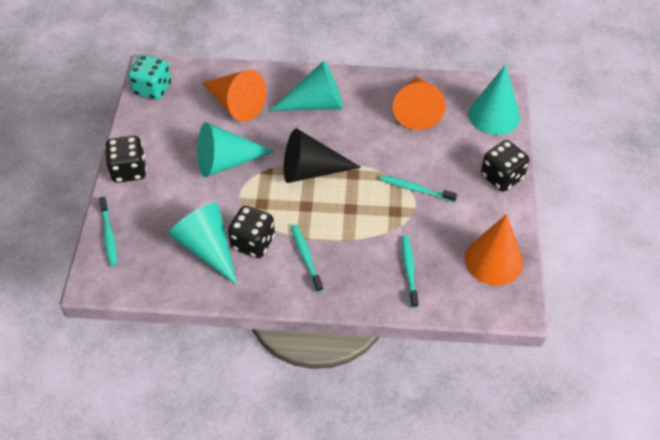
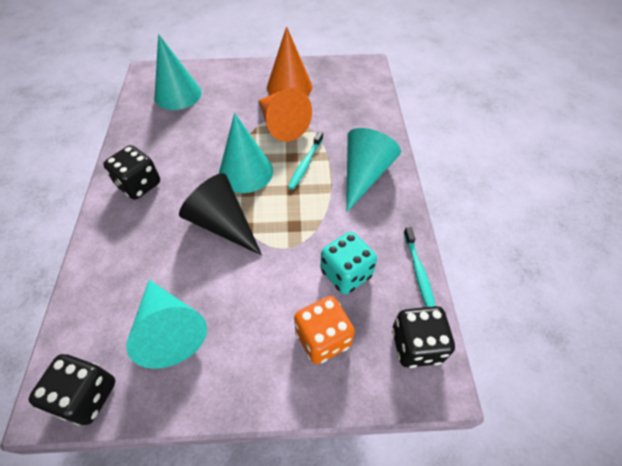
orange cone: 3 -> 2
orange dice: 0 -> 1
turquoise toothbrush: 4 -> 2

